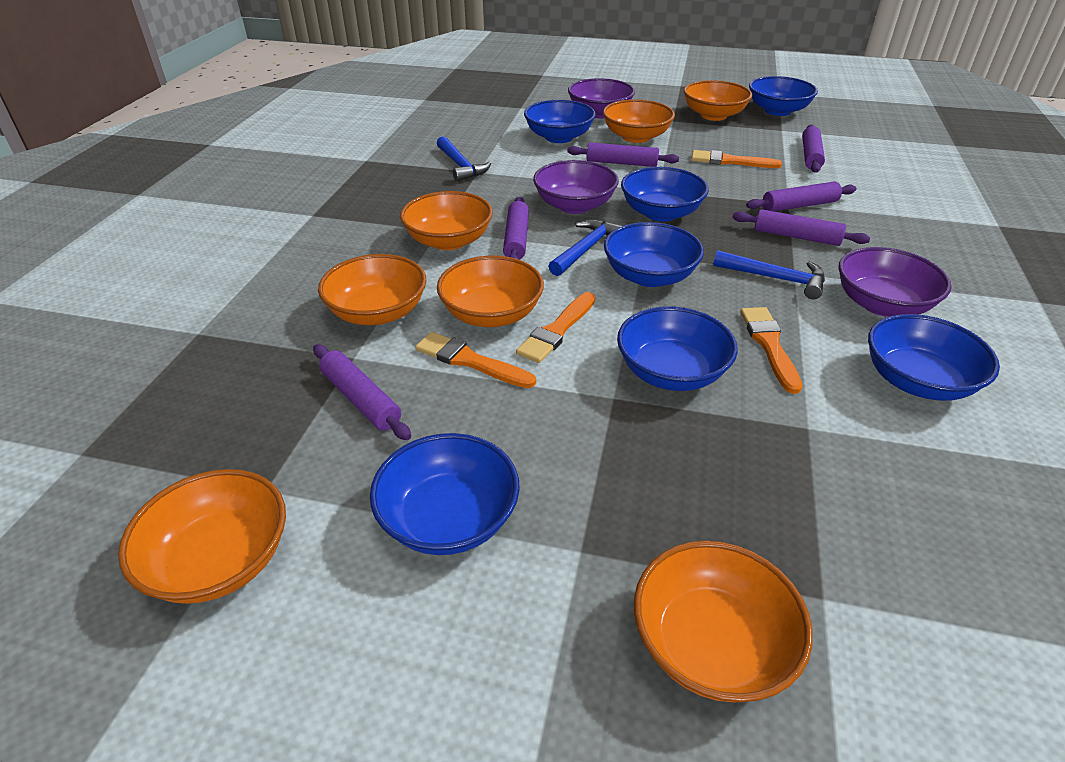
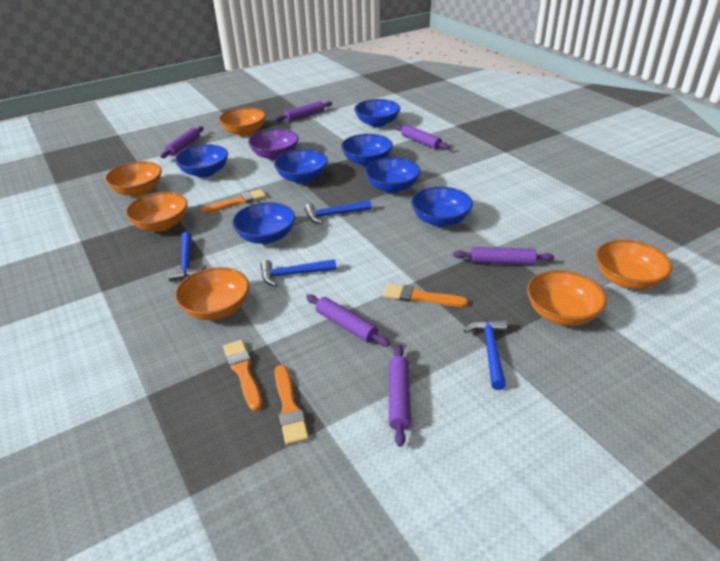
blue hammer: 3 -> 4
orange bowl: 7 -> 6
purple bowl: 3 -> 1

